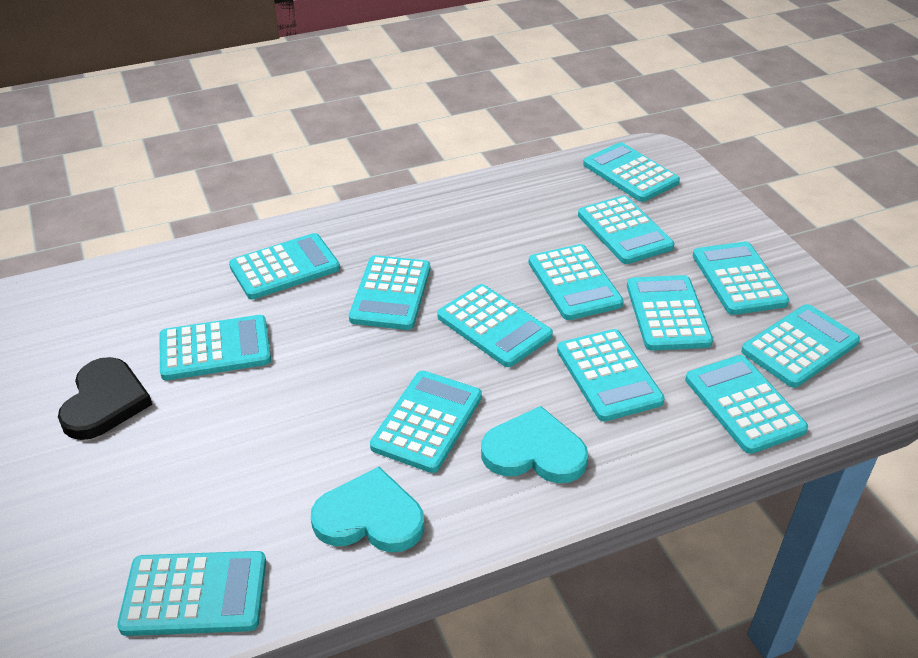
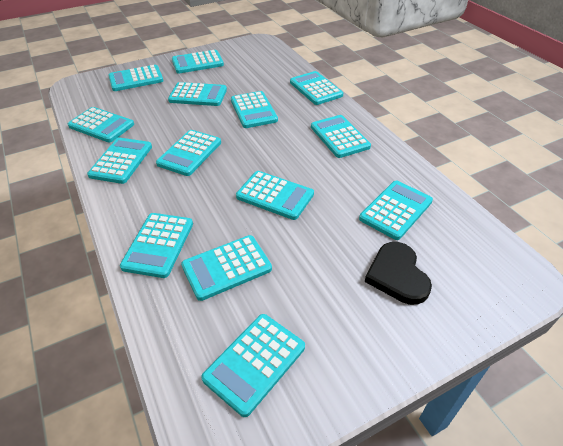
turquoise heart: 2 -> 0

